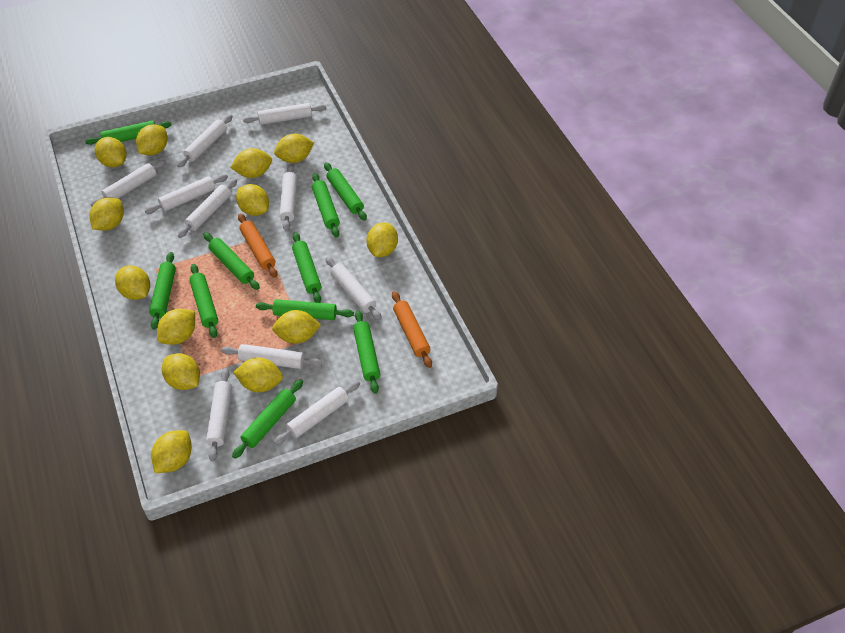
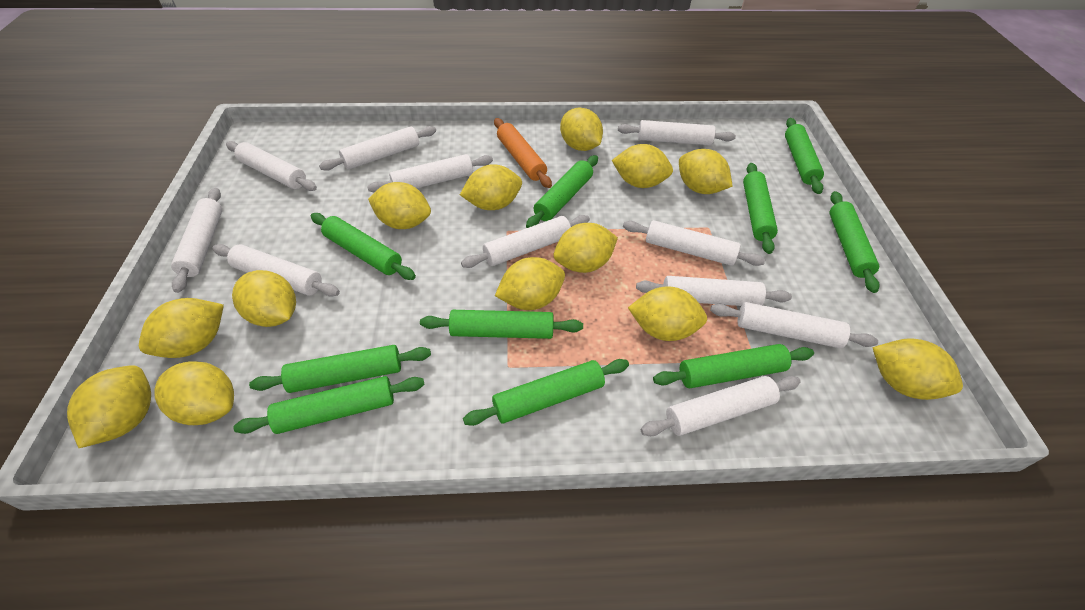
orange rolling pin: 2 -> 1
white rolling pin: 10 -> 11

